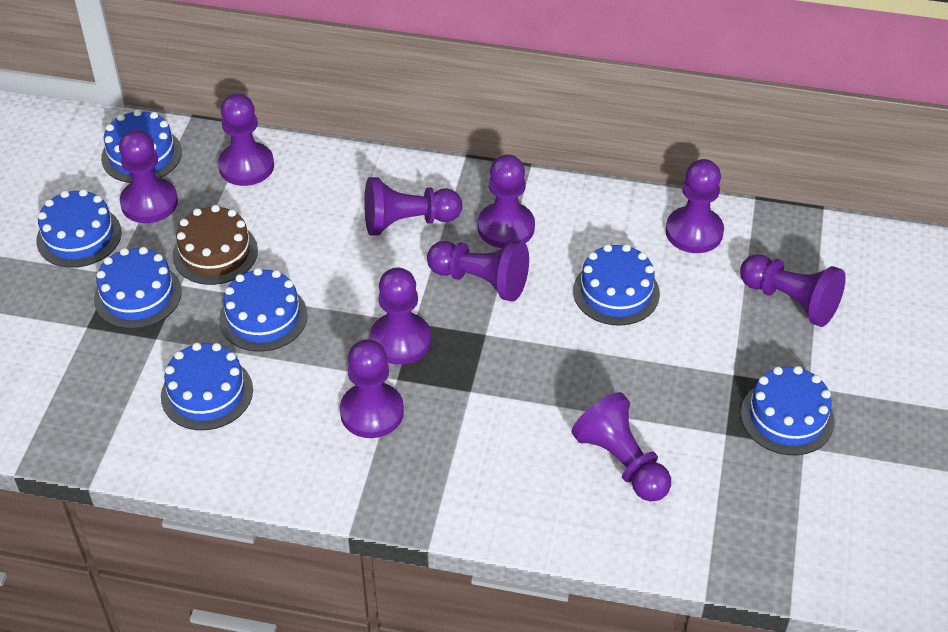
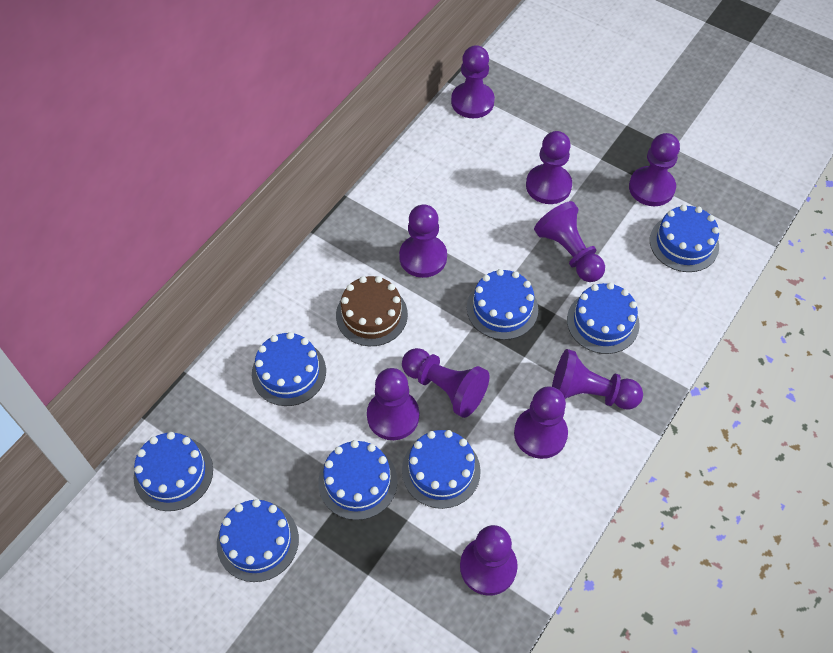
blue cake: 7 -> 8

